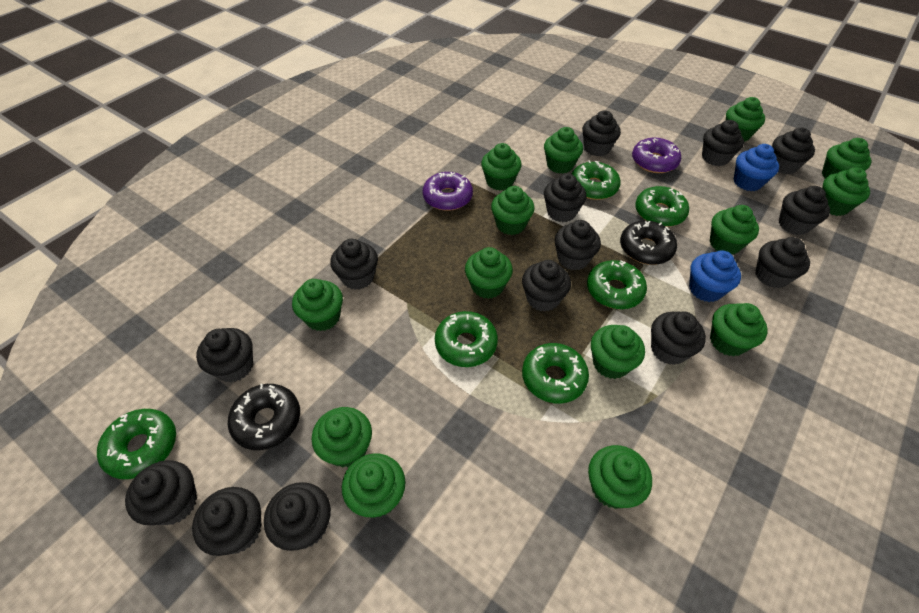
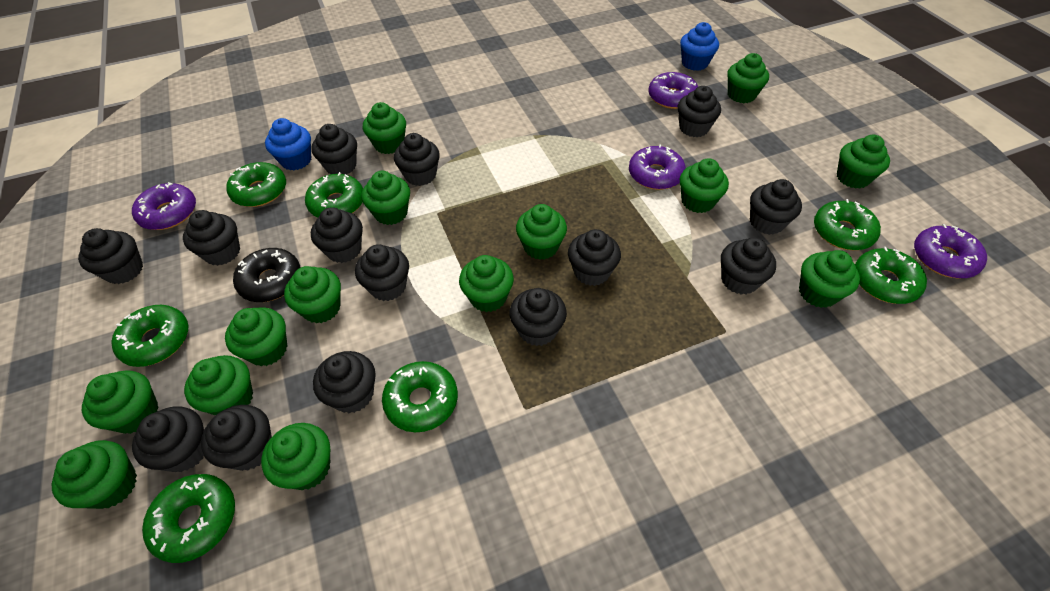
black donut: 2 -> 1
green donut: 6 -> 7
purple donut: 2 -> 4

